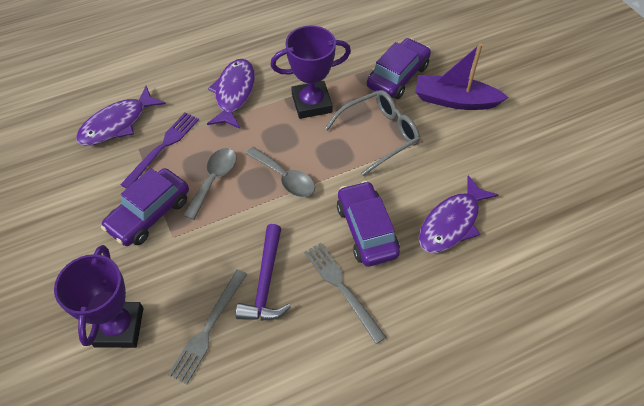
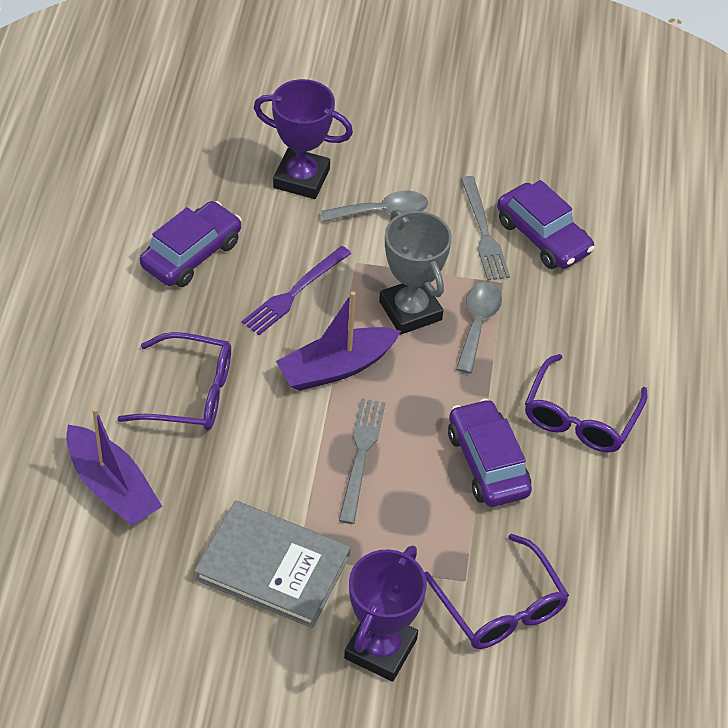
grey book: 0 -> 1
grey glasses: 1 -> 0
grey trophy: 0 -> 1
purple boat: 1 -> 2
purple fish: 3 -> 0
purple glasses: 0 -> 3
purple hammer: 1 -> 0

